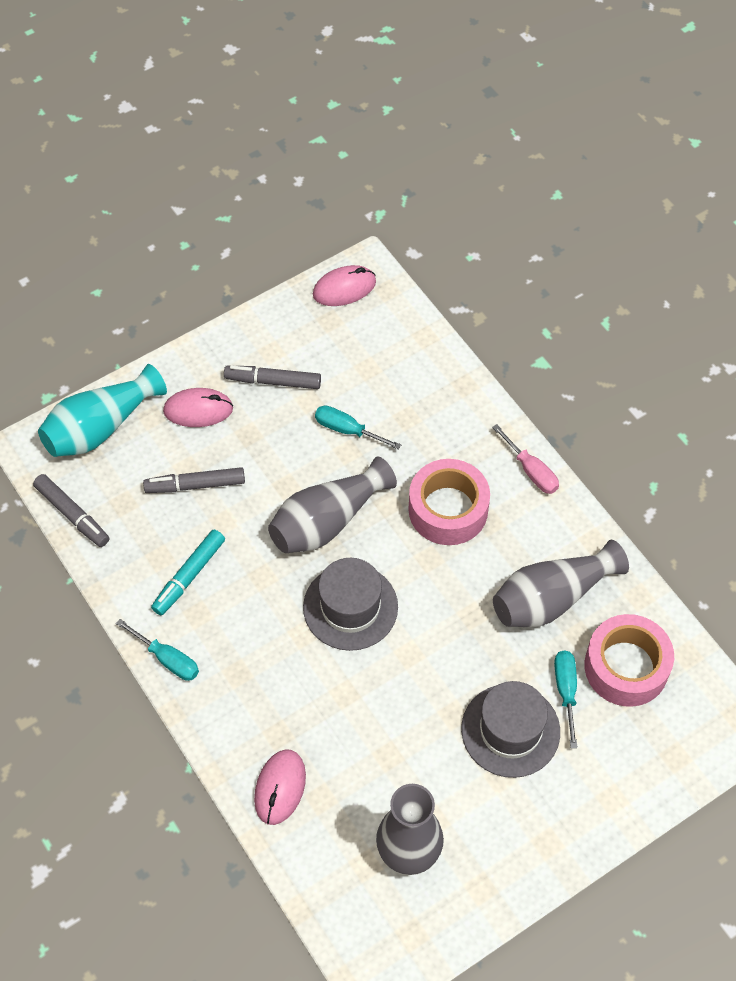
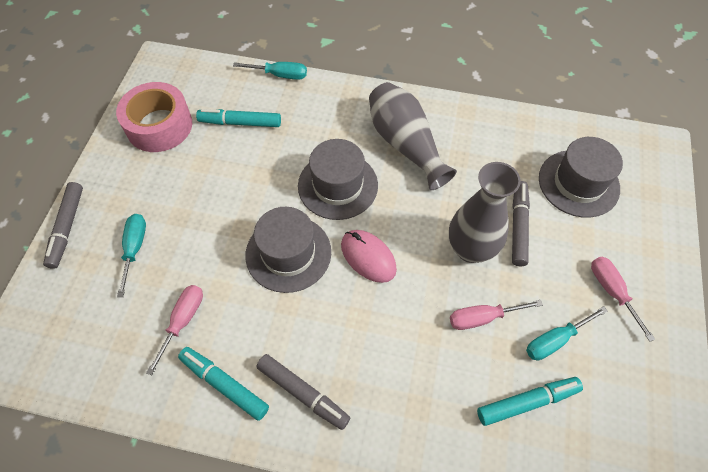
grey hat: 2 -> 3
grey vase: 3 -> 2
pink mouse: 3 -> 1
pink screwdriver: 1 -> 3
pink tape: 2 -> 1
turquoise marker: 1 -> 3
turquoise vase: 1 -> 0

